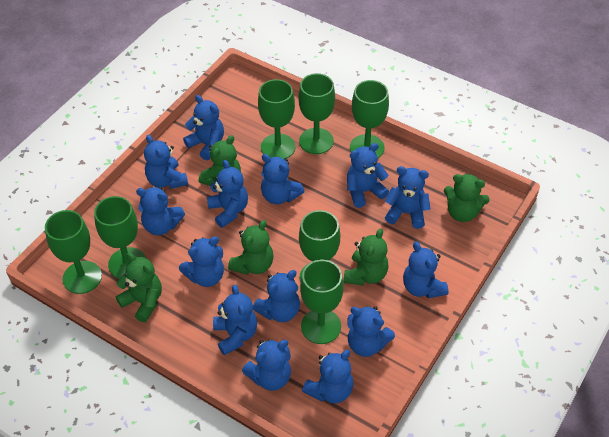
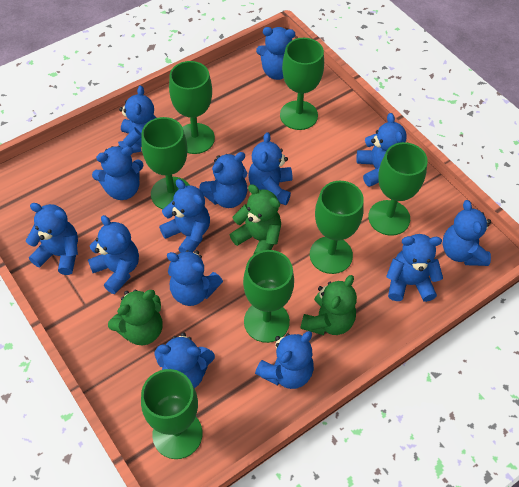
green teddy bear: 5 -> 3

